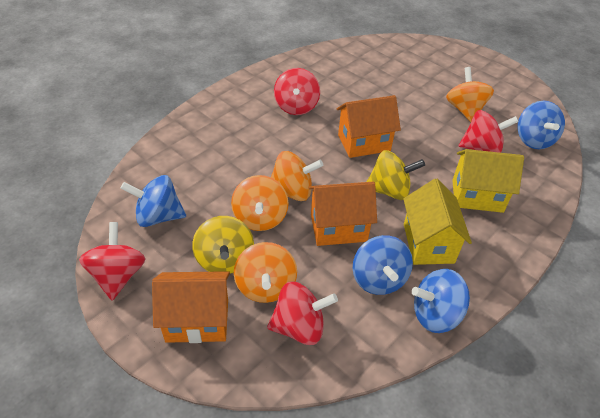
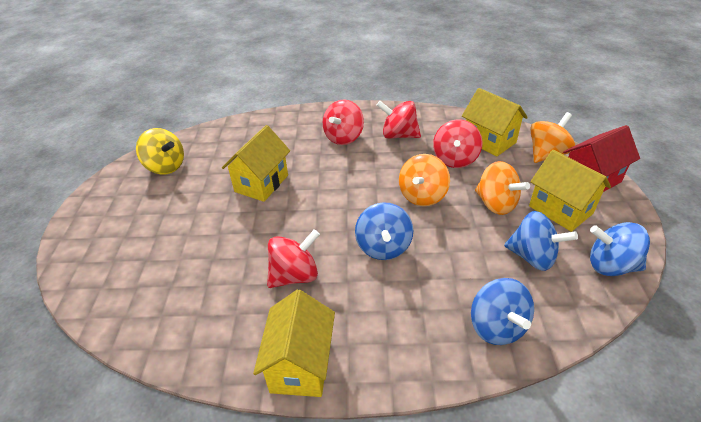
orange house: 3 -> 0
orange spinning top: 4 -> 3
red house: 0 -> 1
yellow house: 2 -> 4
yellow spinning top: 2 -> 1

